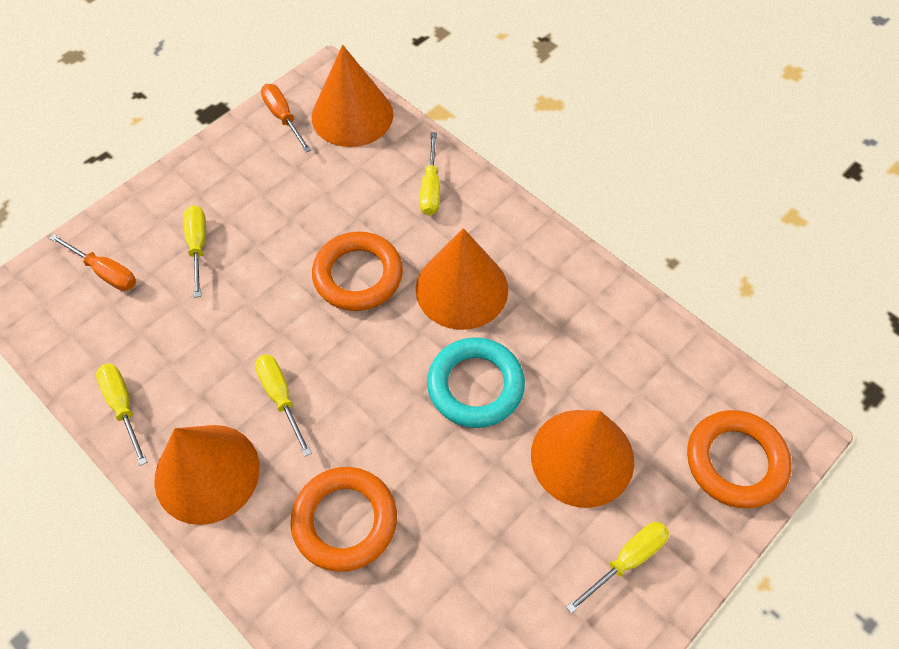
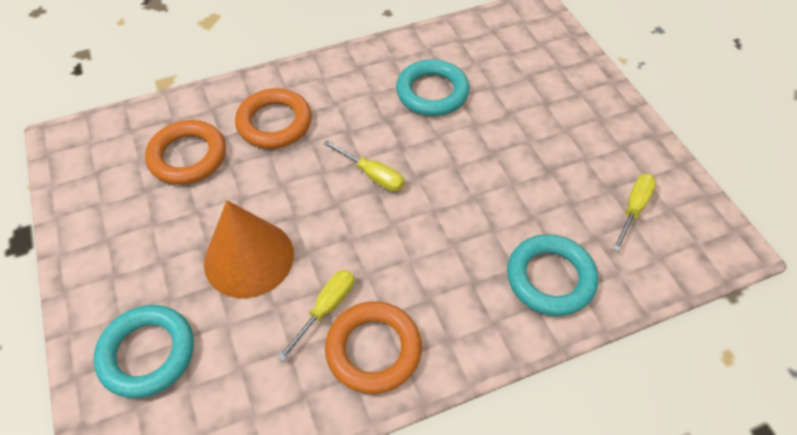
orange cone: 4 -> 1
orange screwdriver: 2 -> 0
turquoise ring: 1 -> 3
yellow screwdriver: 5 -> 3

